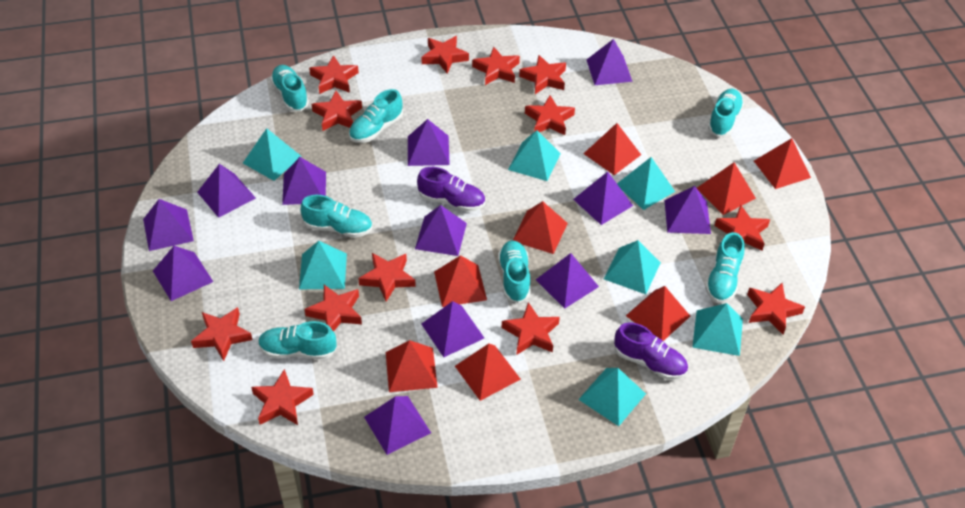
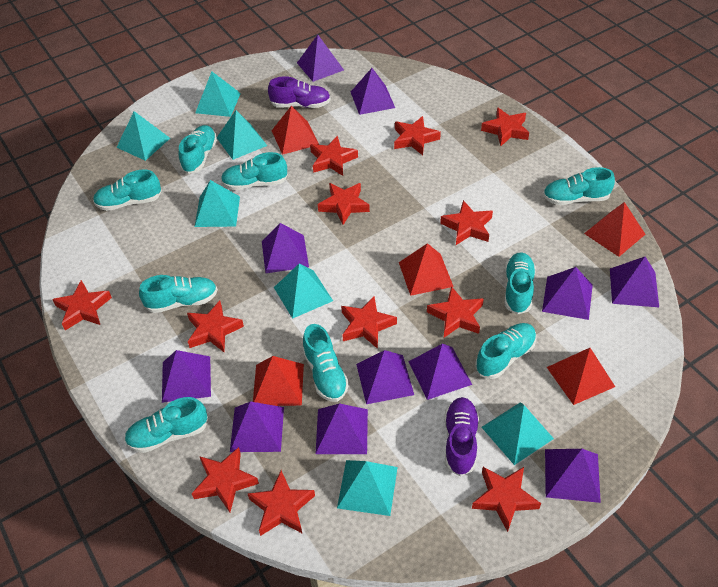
purple pyramid: 12 -> 11
red pyramid: 8 -> 5
red star: 13 -> 12
turquoise shoe: 7 -> 9

